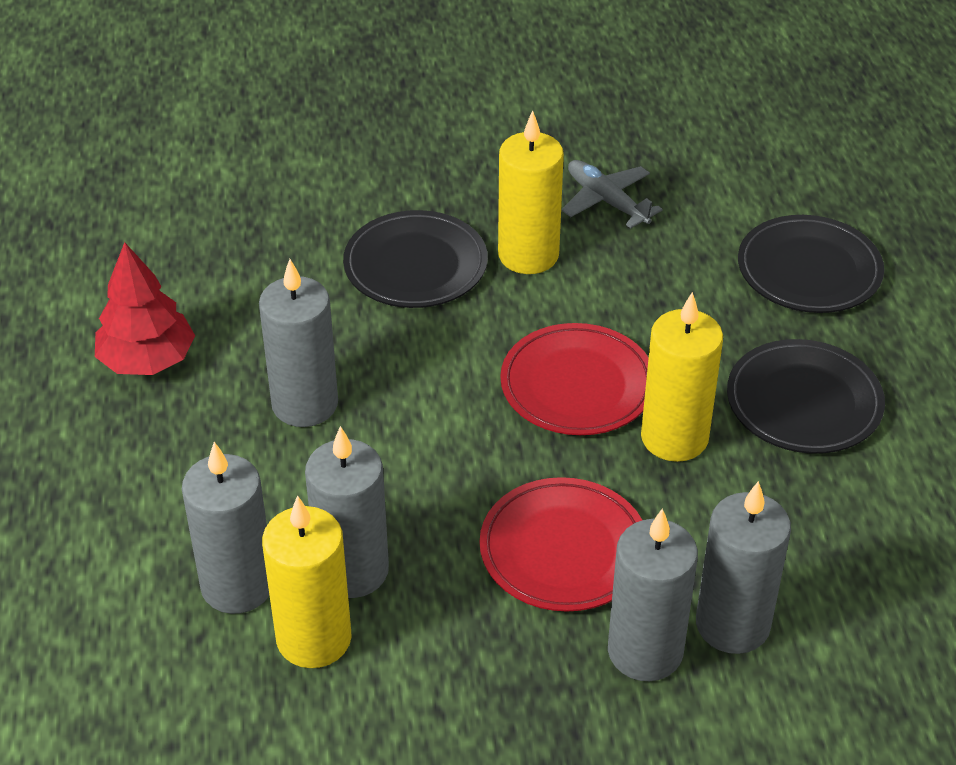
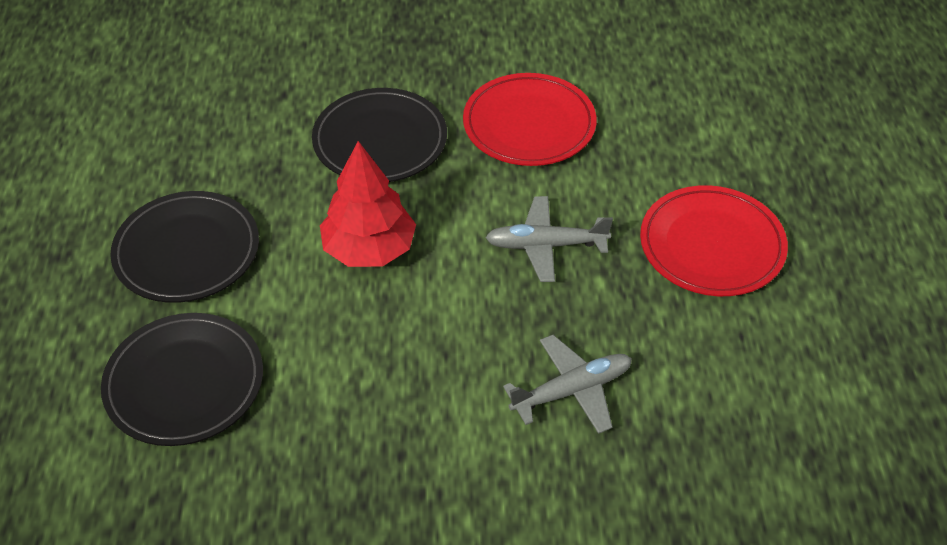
grey candle: 5 -> 0
grey plane: 1 -> 2
yellow candle: 3 -> 0

